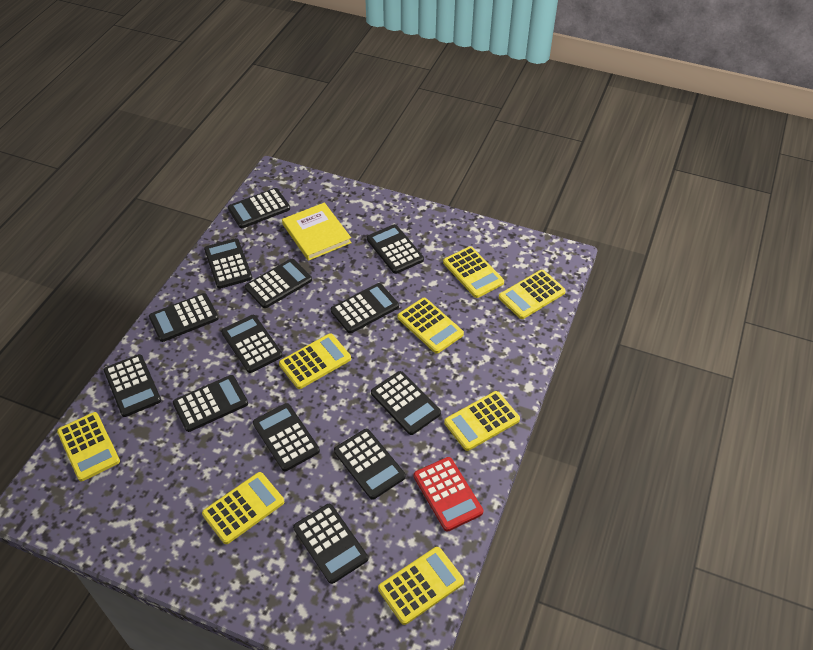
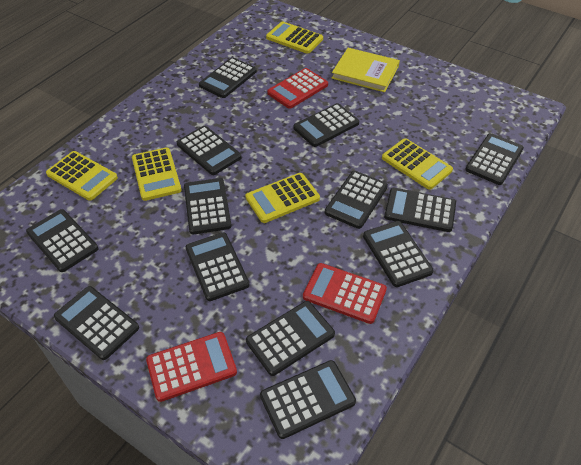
red calculator: 1 -> 3
yellow calculator: 8 -> 5

